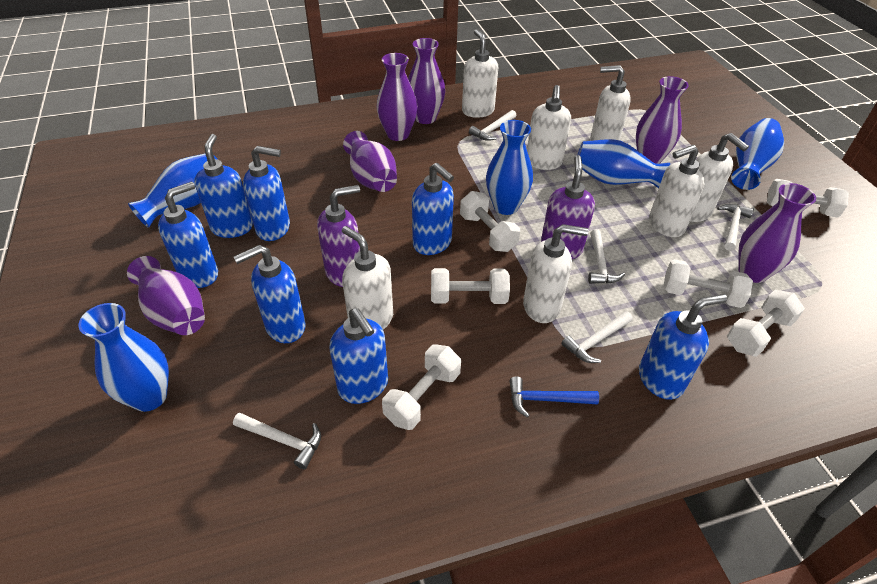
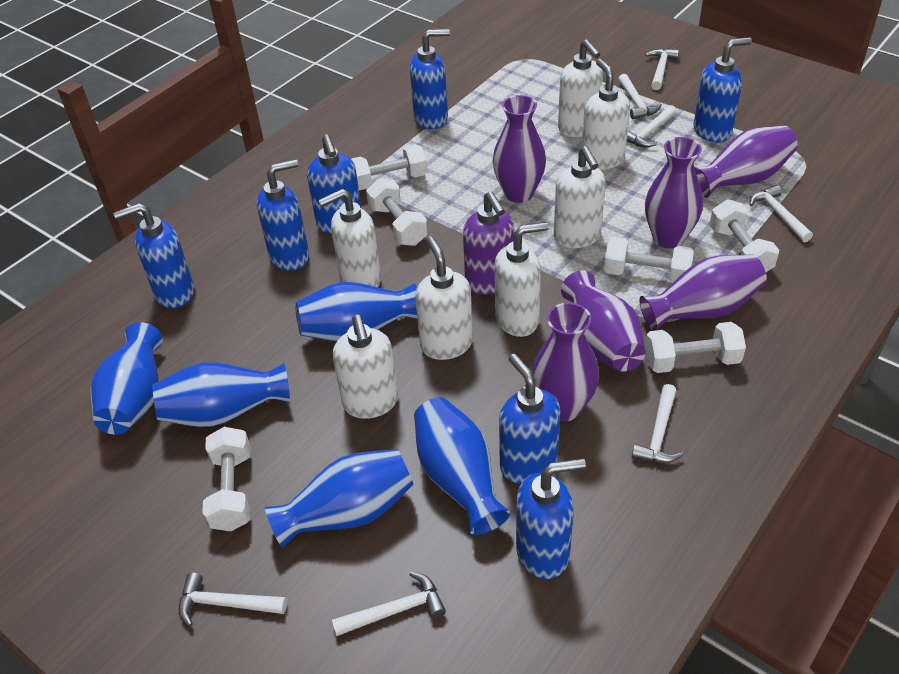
blue hammer: 1 -> 0
purple soap dispenser: 2 -> 1
white hammer: 5 -> 7

